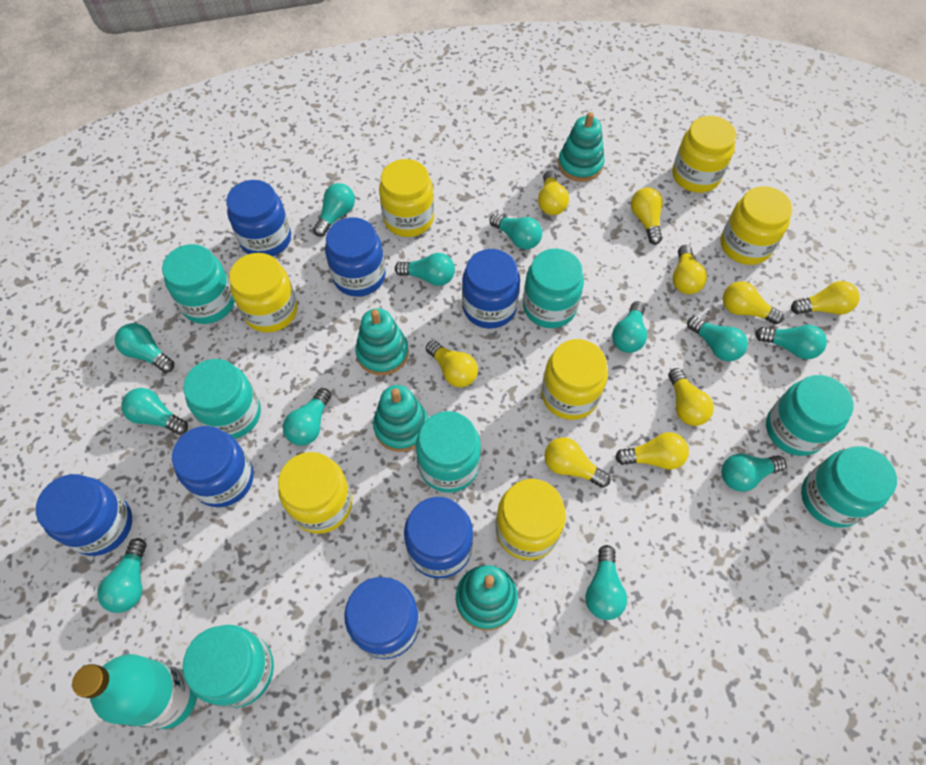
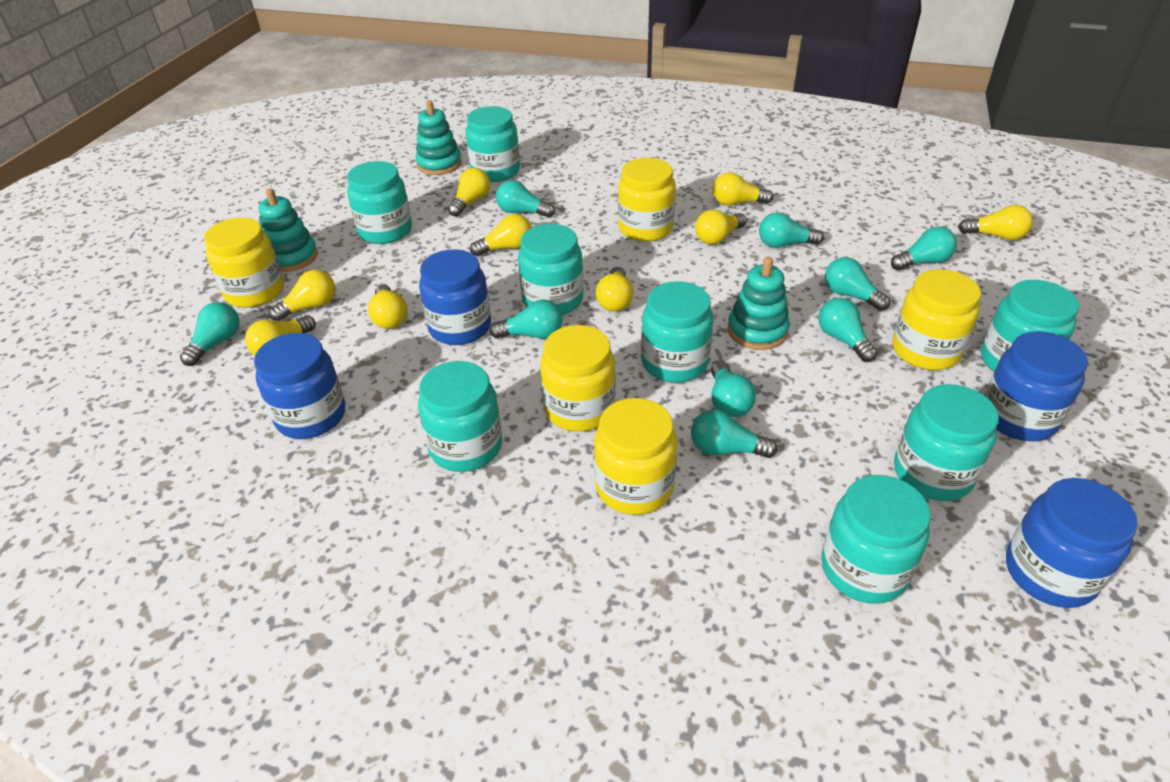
blue jar: 7 -> 4
turquoise bottle: 1 -> 0
turquoise jar: 7 -> 8
turquoise light bulb: 12 -> 9
turquoise stacking toy: 4 -> 3
yellow jar: 7 -> 5

